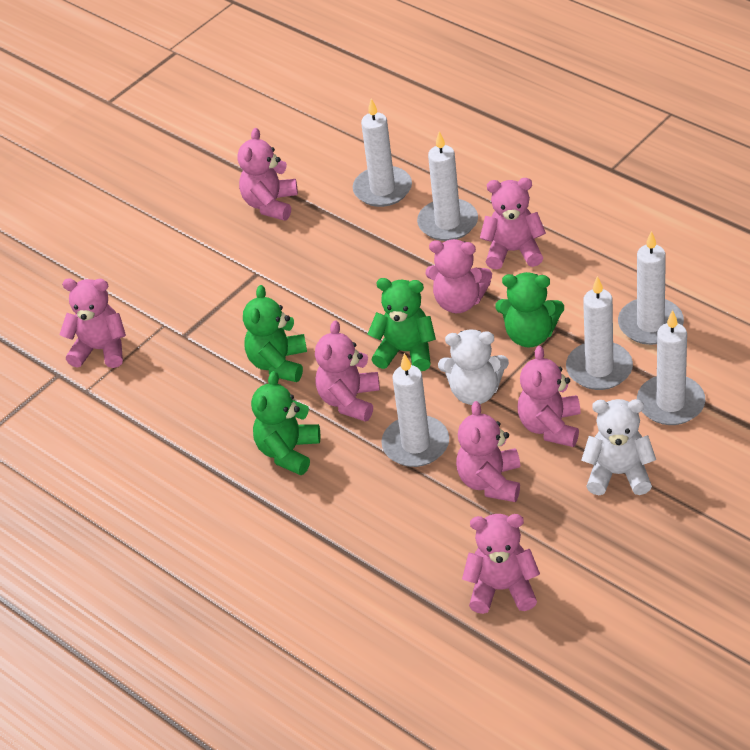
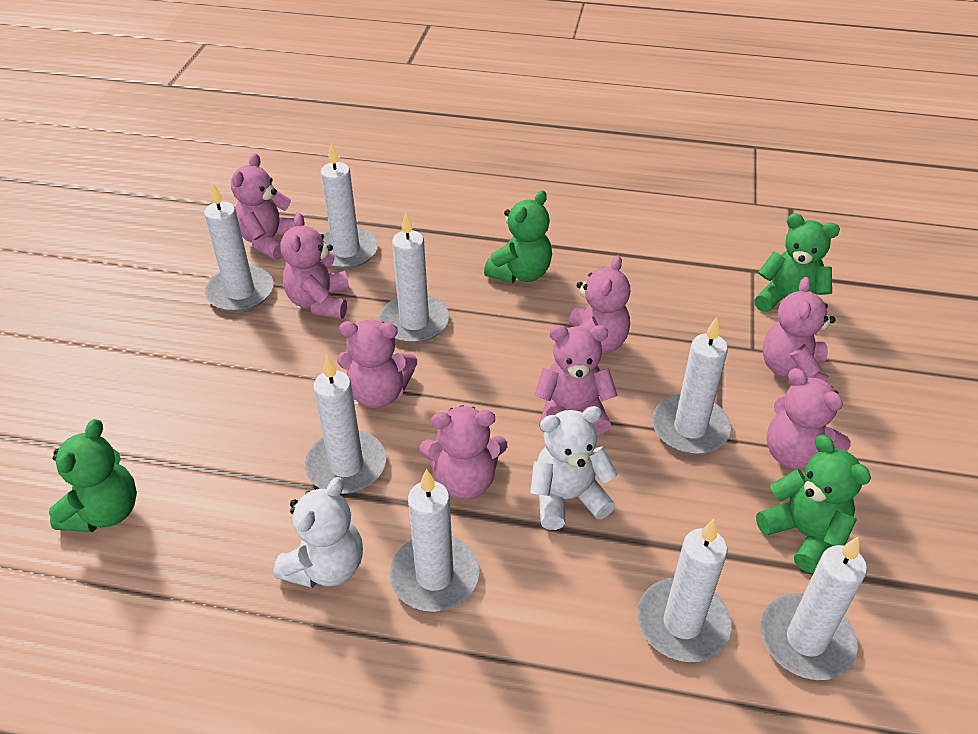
white candle: 6 -> 8

